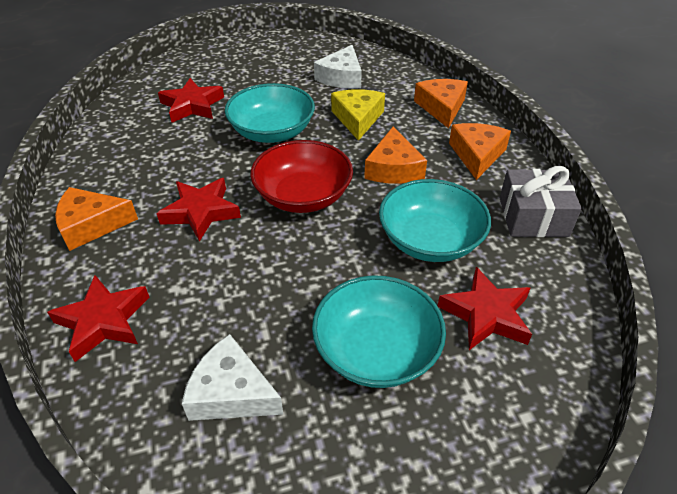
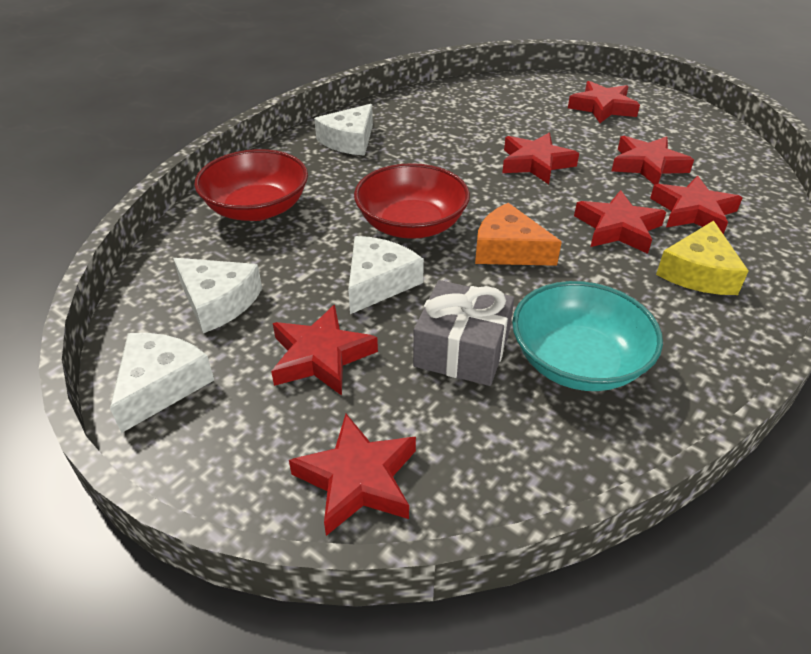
orange cheese: 4 -> 1
red bowl: 1 -> 2
red star: 4 -> 7
turquoise bowl: 3 -> 1
white cheese: 2 -> 4

